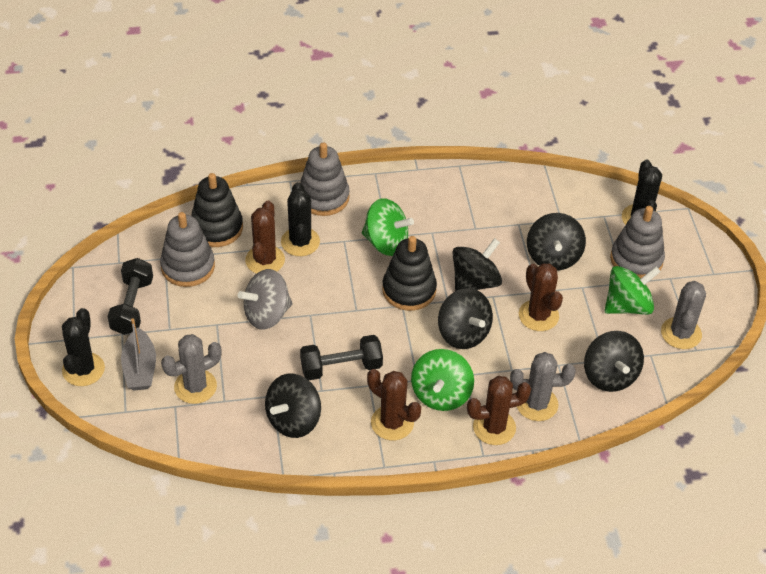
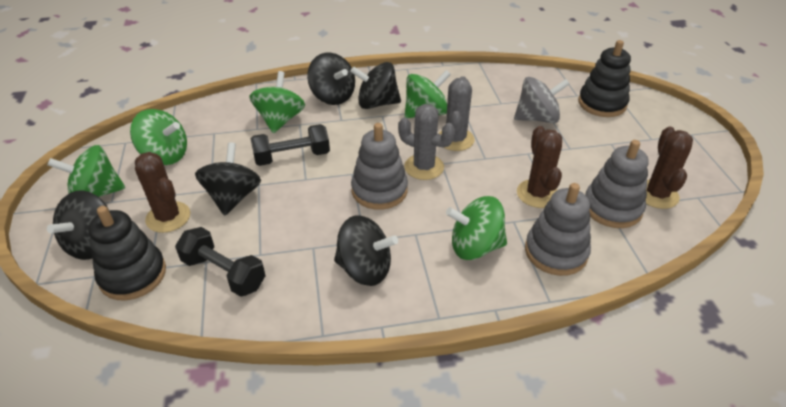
black cactus: 3 -> 0
brown cactus: 4 -> 3
green spinning top: 3 -> 5
grey boat: 1 -> 0
grey cactus: 3 -> 2

